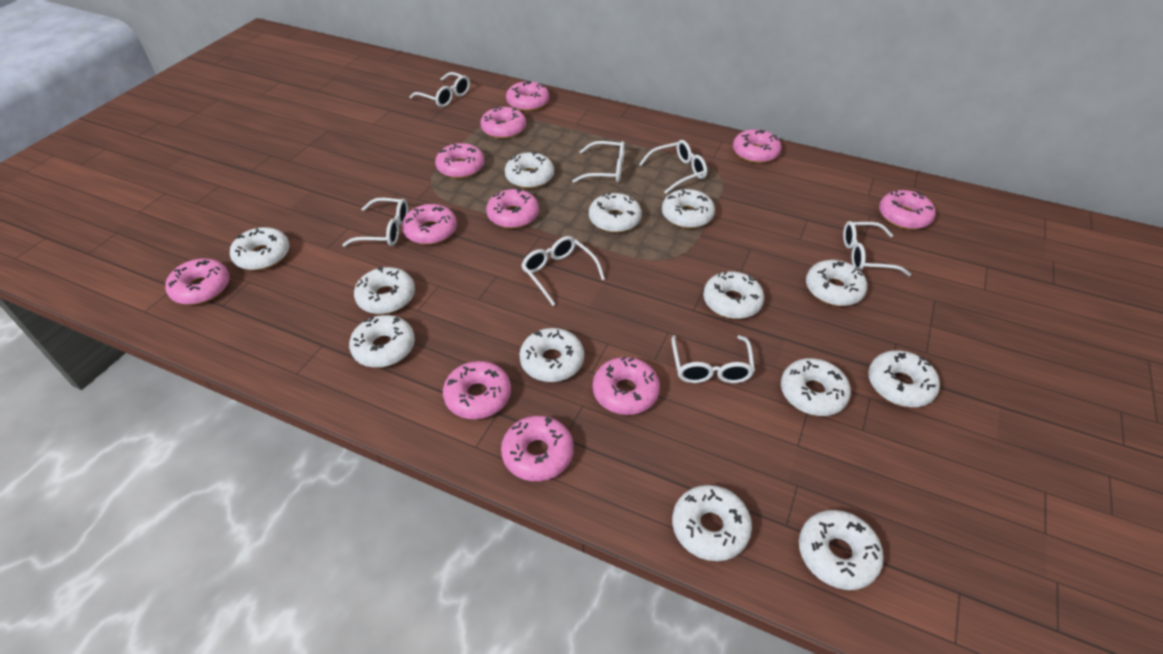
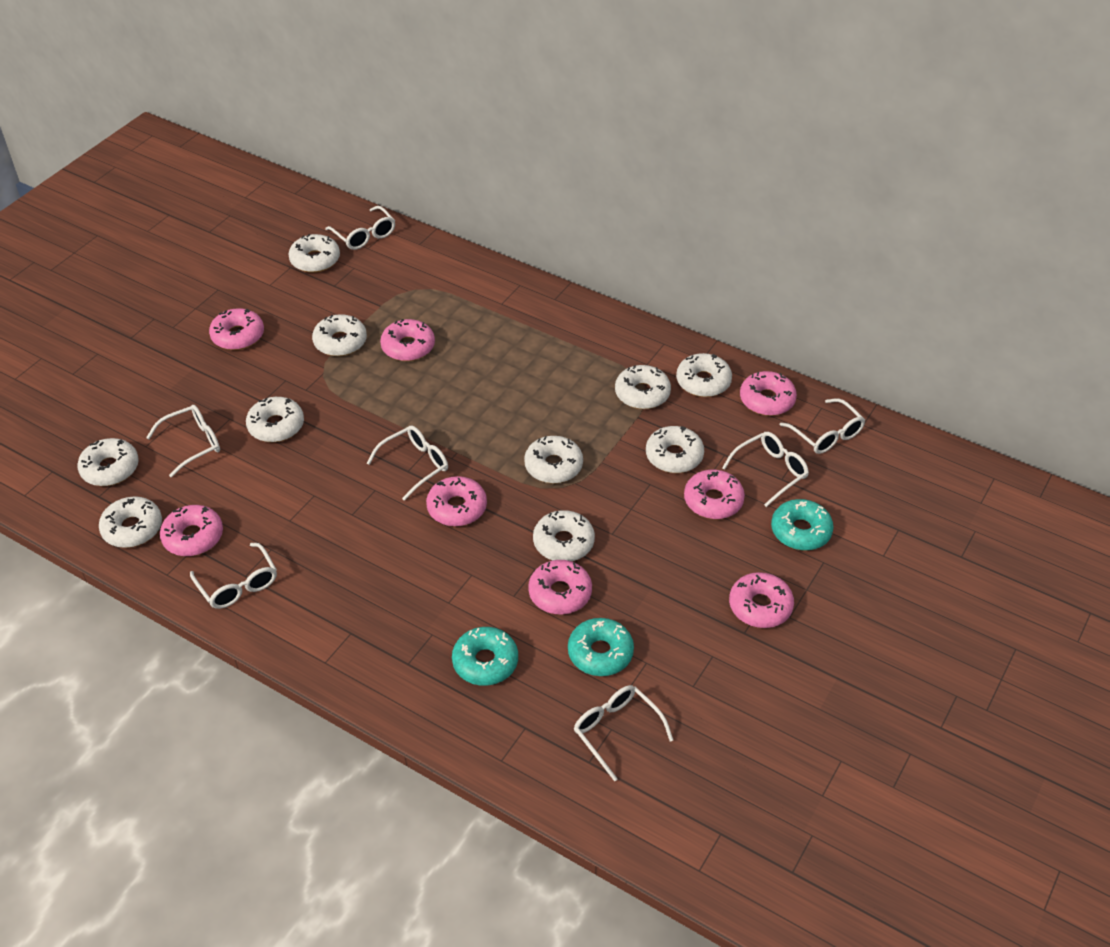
pink donut: 11 -> 8
turquoise donut: 0 -> 3
white donut: 13 -> 10

